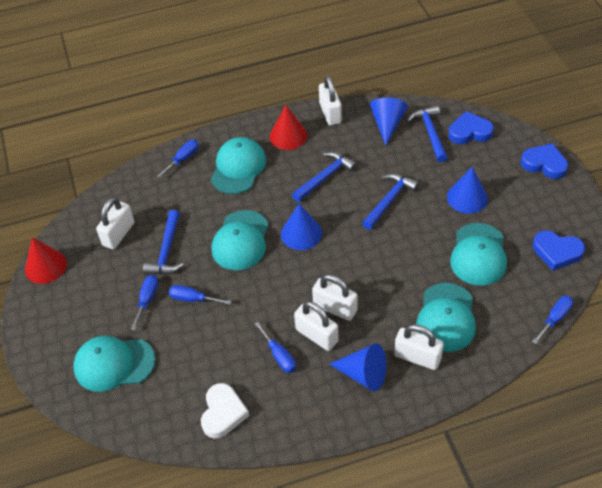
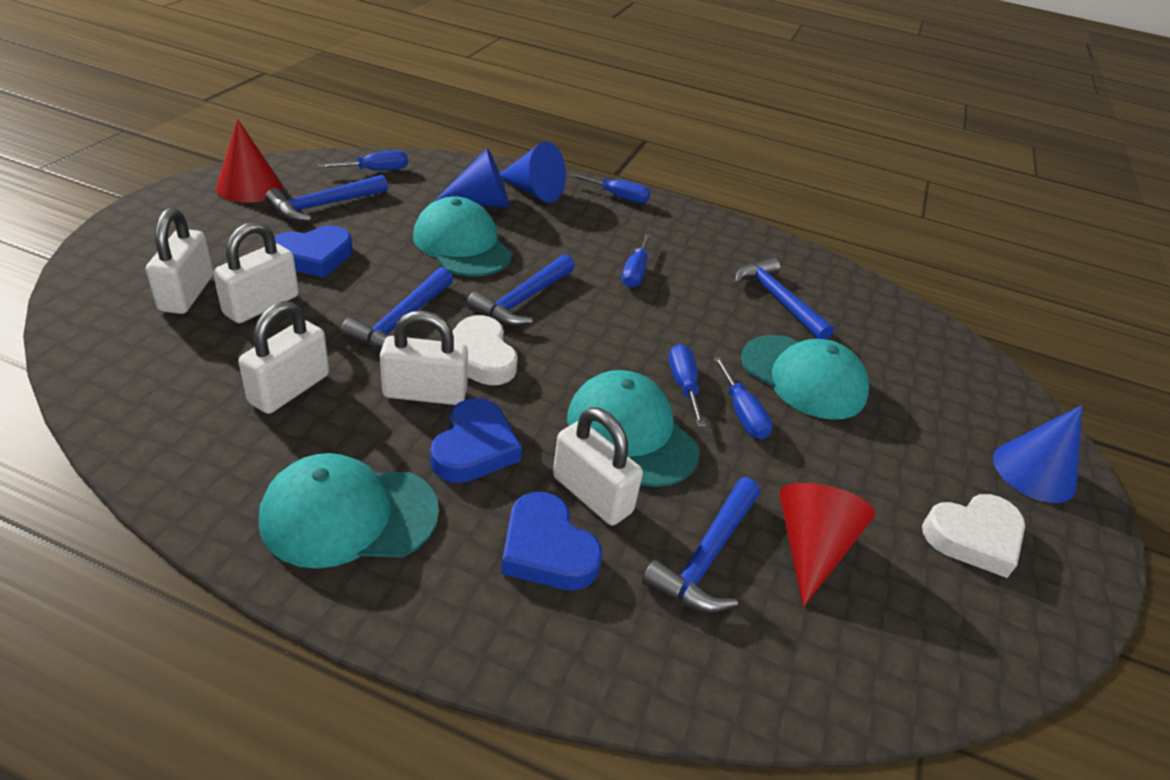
blue cone: 4 -> 3
blue hammer: 4 -> 5
turquoise cap: 5 -> 4
white heart: 1 -> 2

